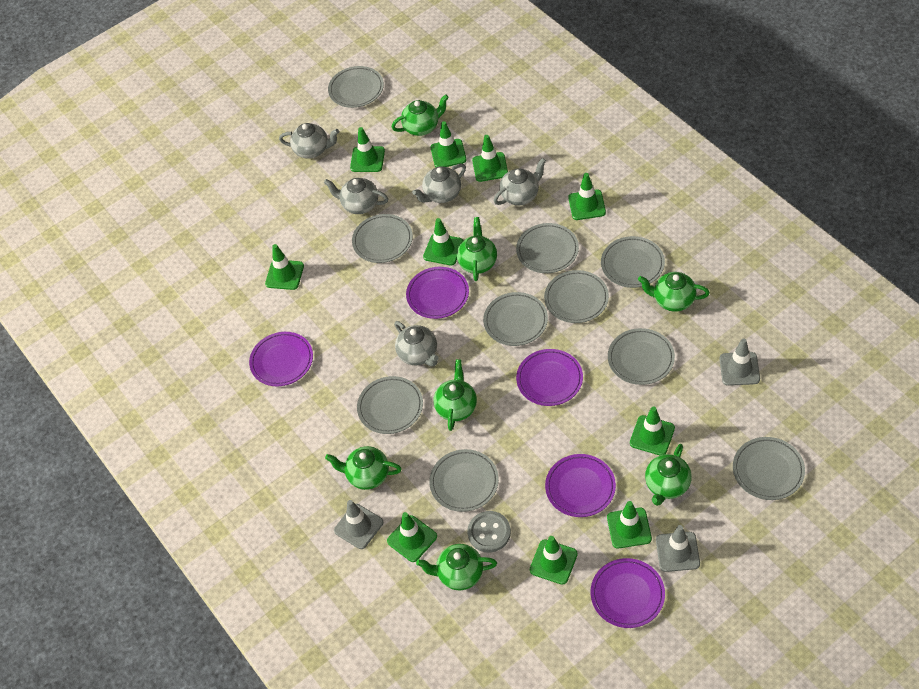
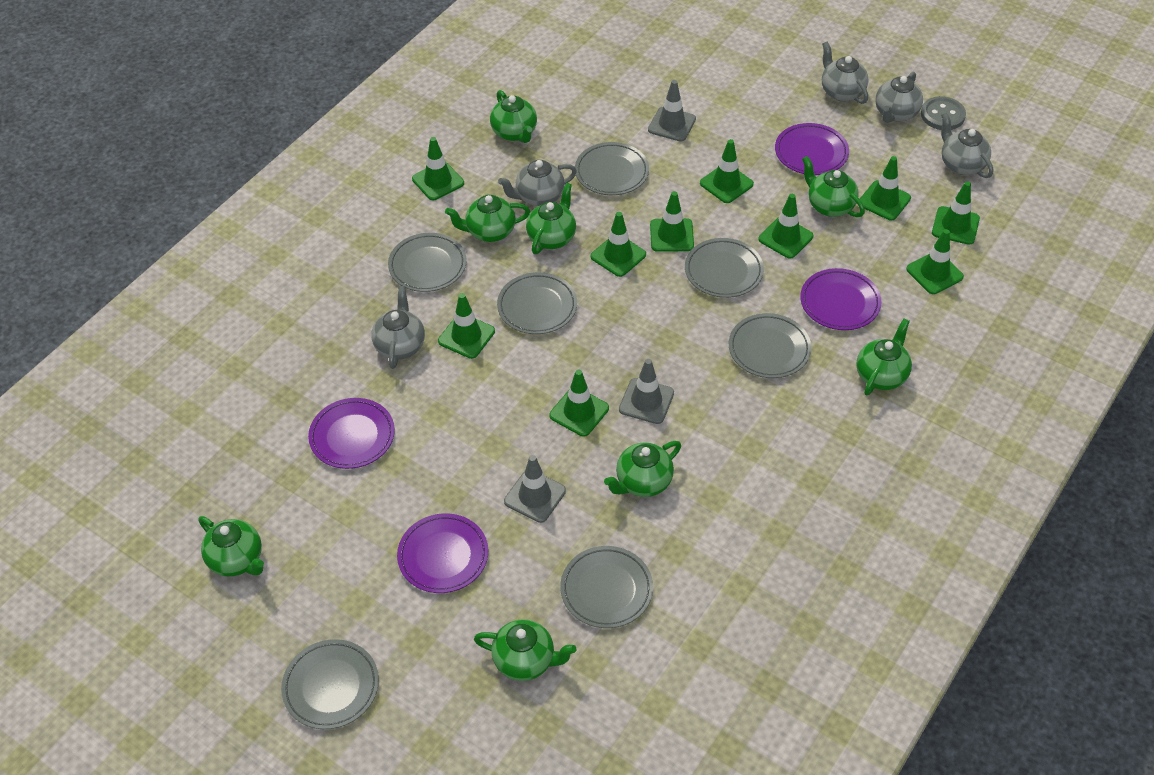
green teapot: 7 -> 8
grey plate: 10 -> 7
purple plate: 5 -> 4

